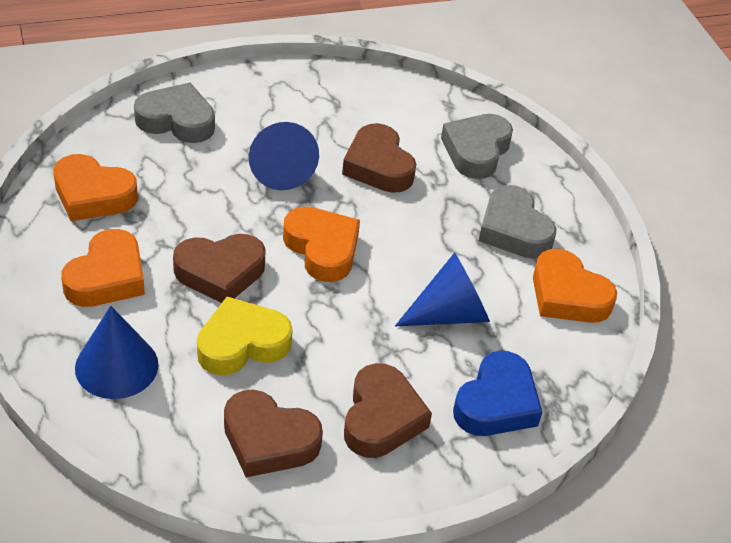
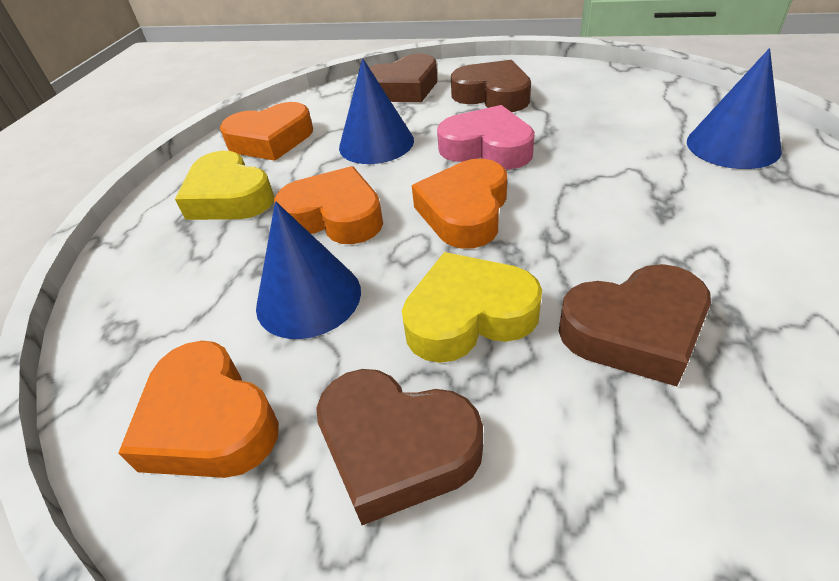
blue heart: 1 -> 0
grey heart: 3 -> 0
pink heart: 0 -> 1
yellow heart: 1 -> 2

